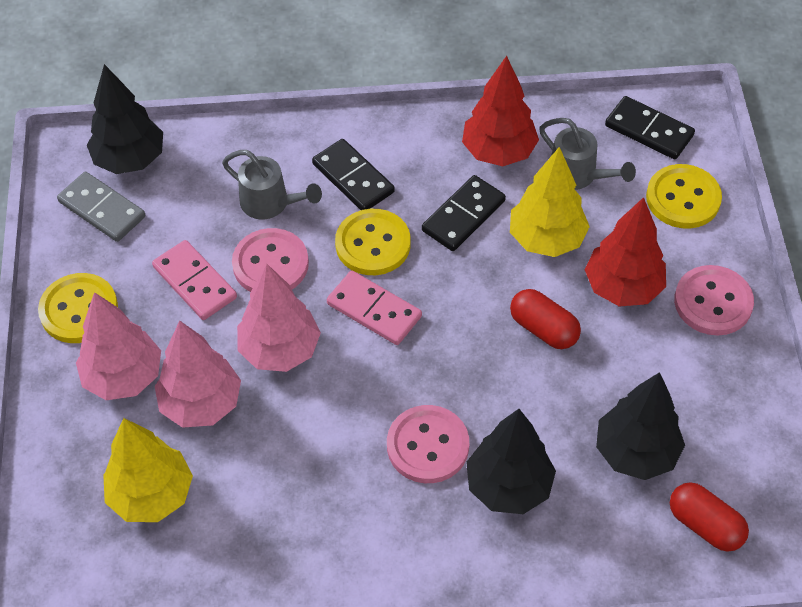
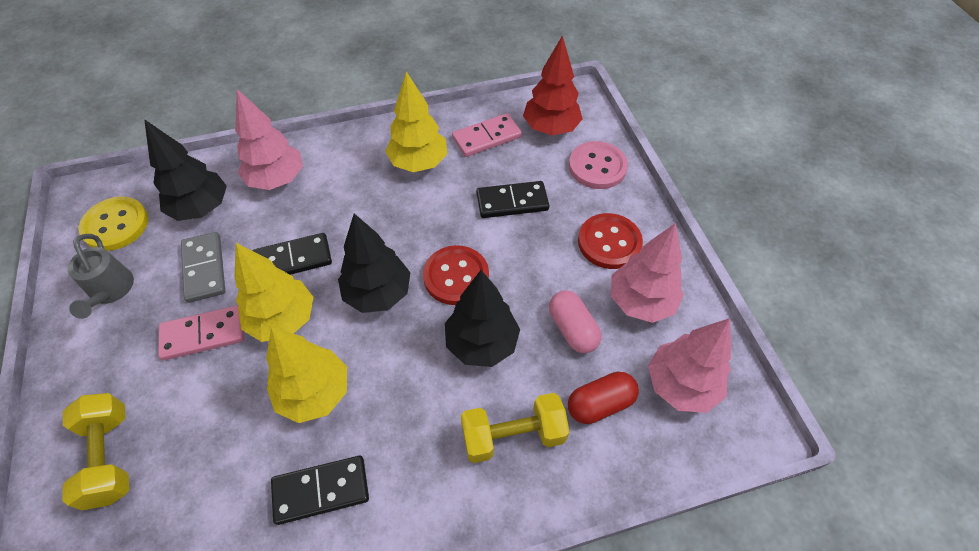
grey watering can: 2 -> 1
pink button: 3 -> 1
pink capsule: 0 -> 1
red button: 0 -> 2
red capsule: 2 -> 1
red tree: 2 -> 1
yellow button: 3 -> 1
yellow dumbbell: 0 -> 2
yellow tree: 2 -> 3

